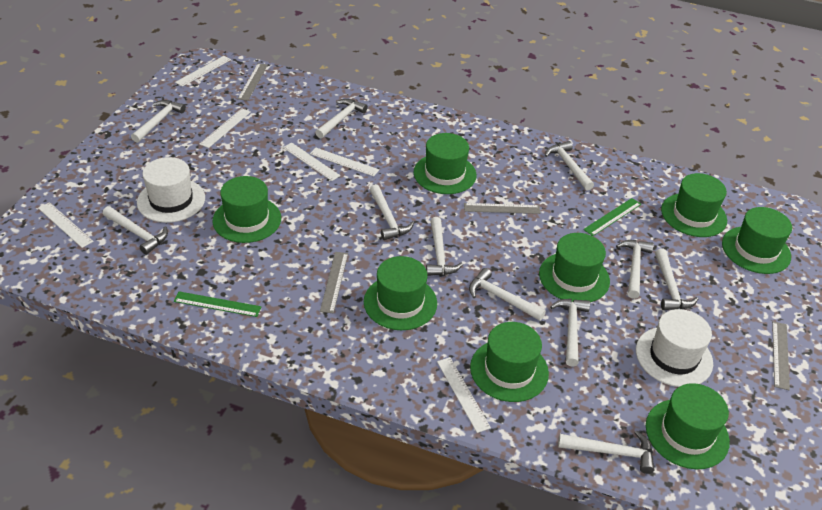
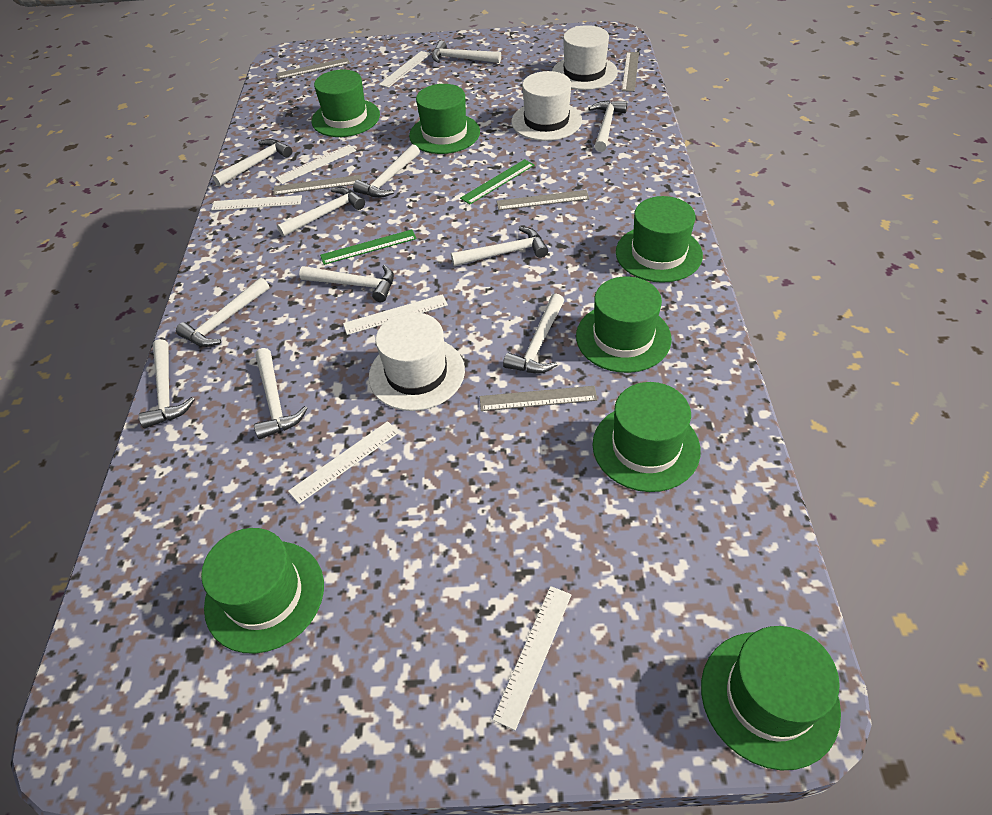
green hat: 8 -> 7
grey ruler: 4 -> 5
white hat: 2 -> 3

